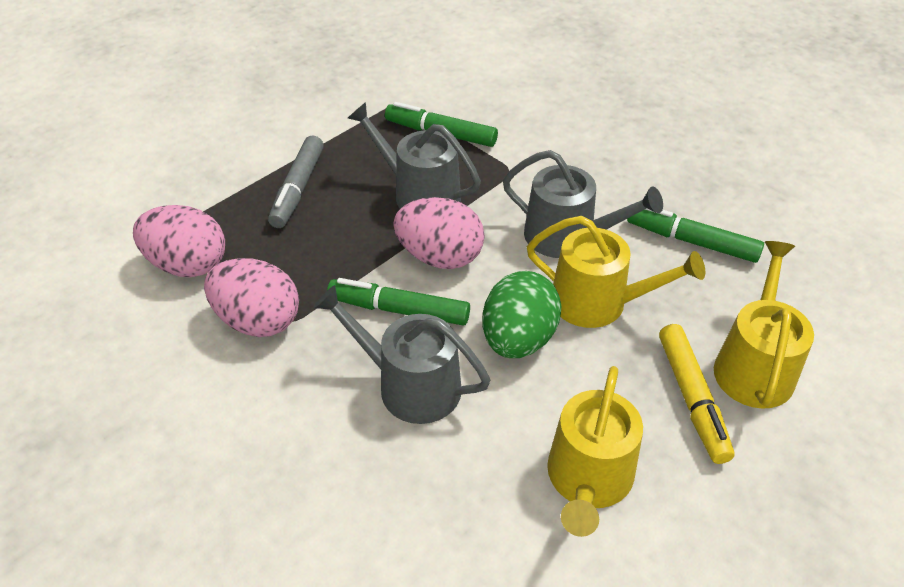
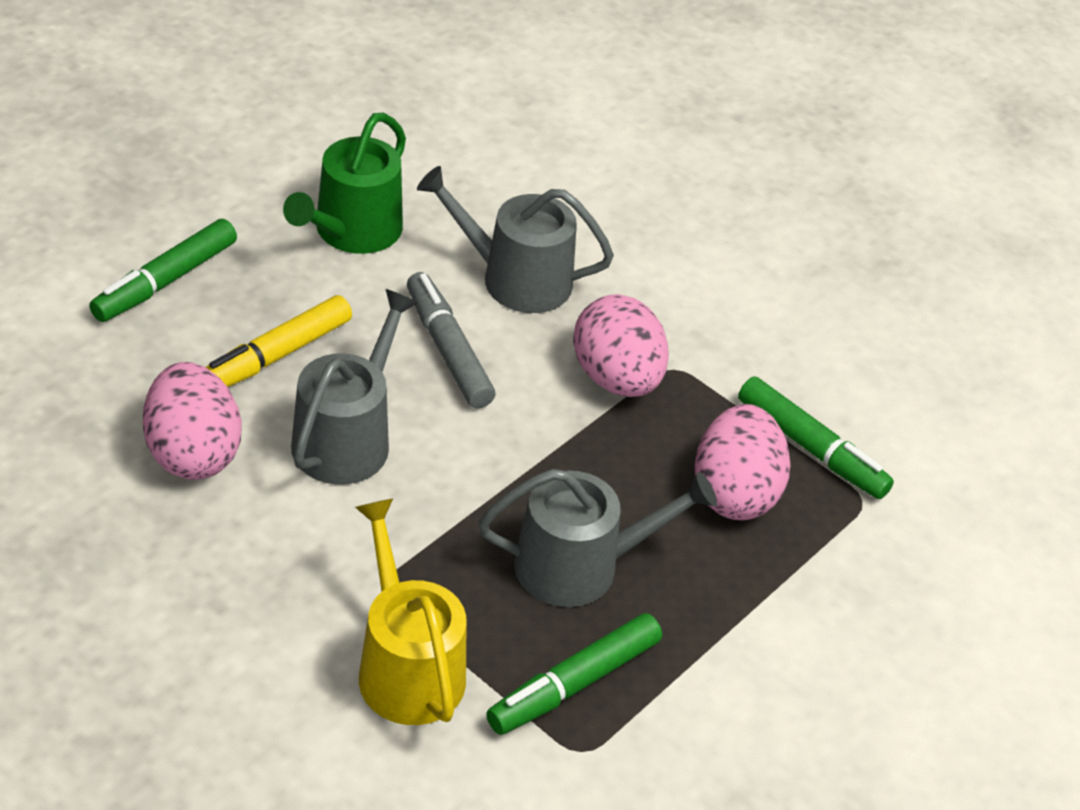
green egg: 1 -> 0
green watering can: 0 -> 1
yellow watering can: 3 -> 1

